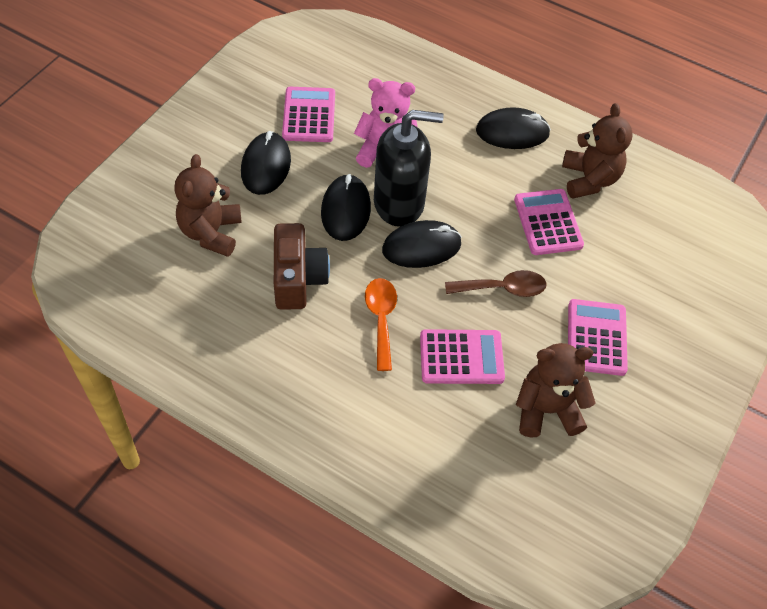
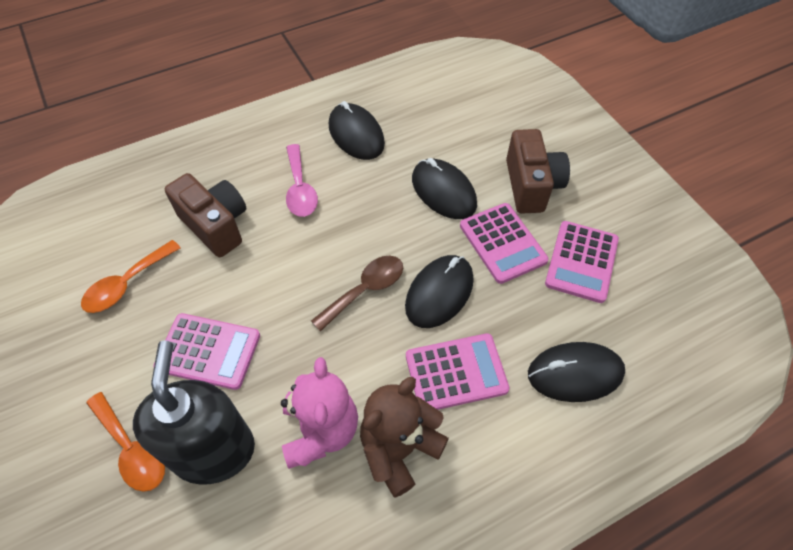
brown camera: 1 -> 2
brown teddy bear: 3 -> 1
orange spoon: 1 -> 2
pink spoon: 0 -> 1

